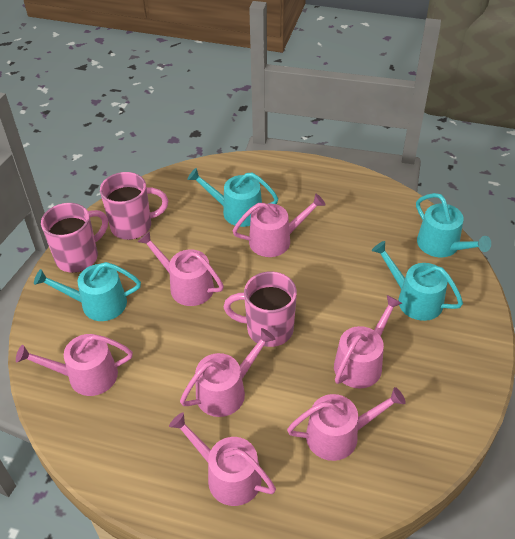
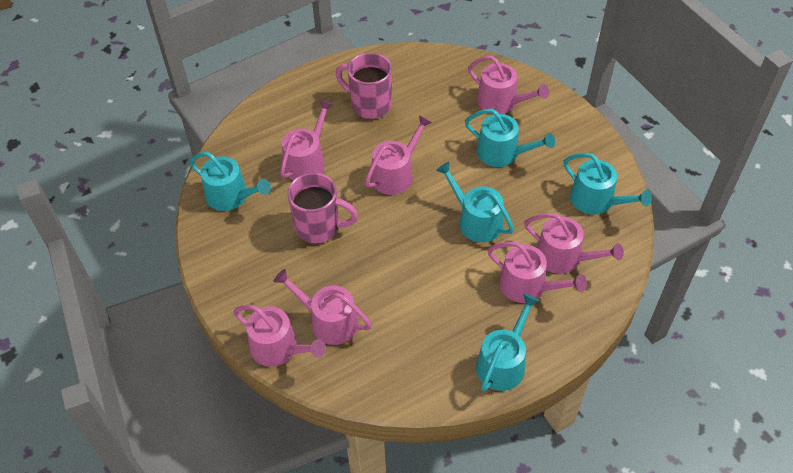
pink mug: 3 -> 2
turquoise watering can: 4 -> 5

